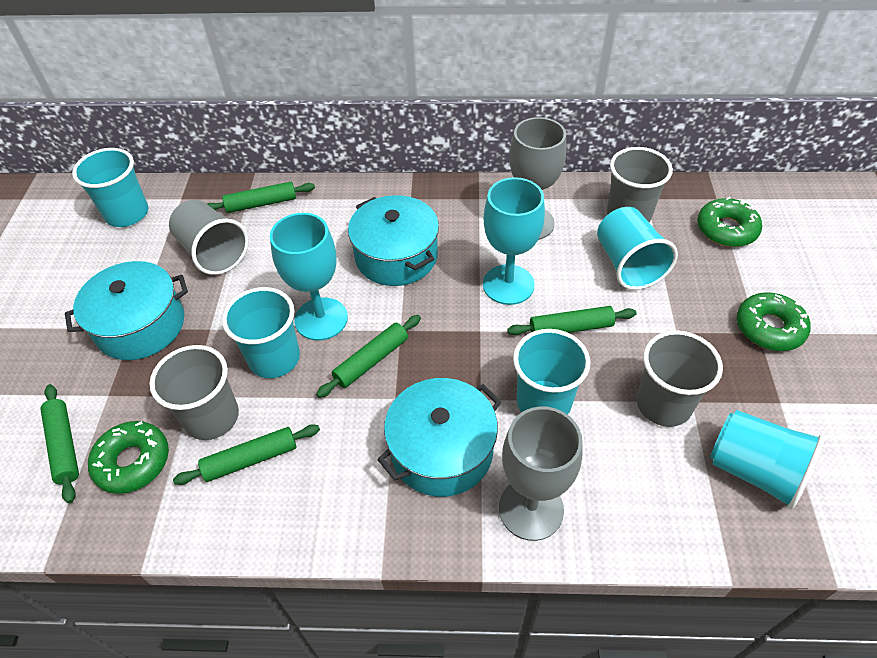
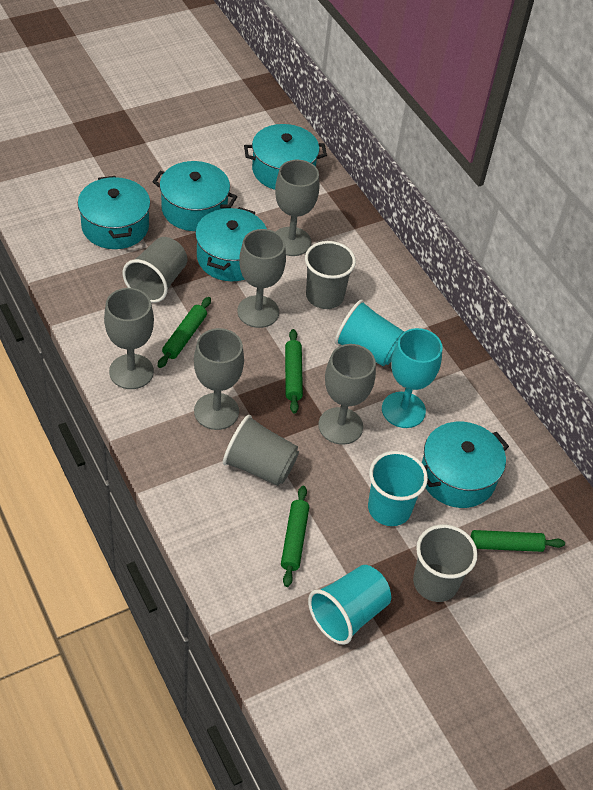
green donut: 3 -> 0
green rolling pin: 5 -> 4
grey goblet: 2 -> 5
turquoise cup: 5 -> 3
turquoise goblet: 2 -> 1
turquoise pot: 3 -> 5

